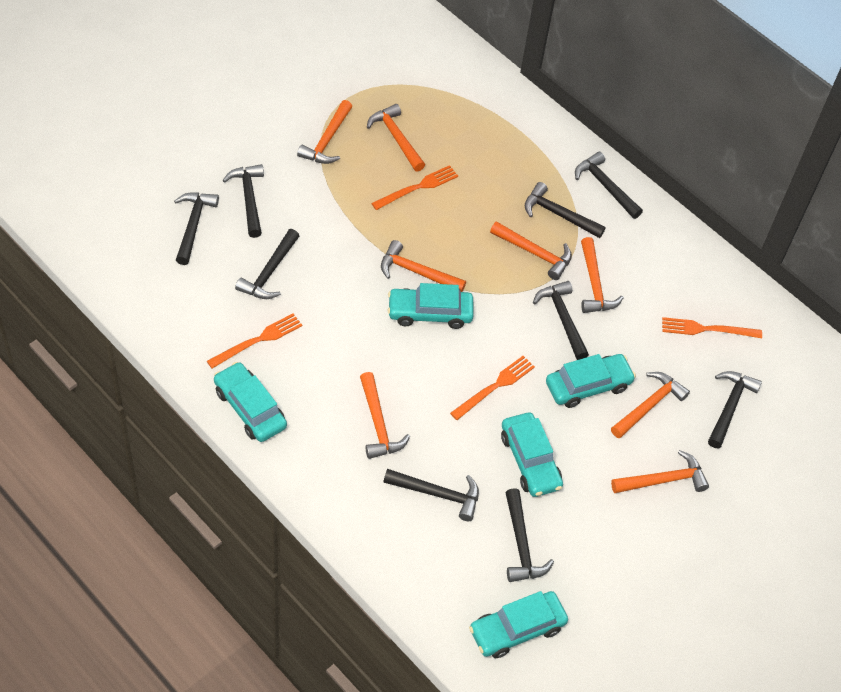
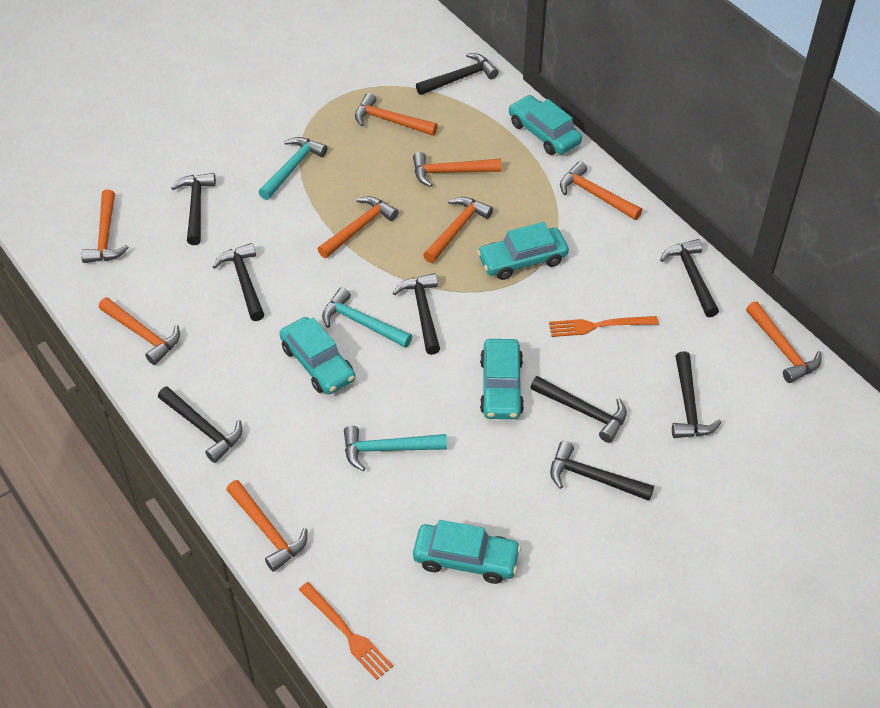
orange fork: 4 -> 2
orange hammer: 8 -> 9
turquoise hammer: 0 -> 3

